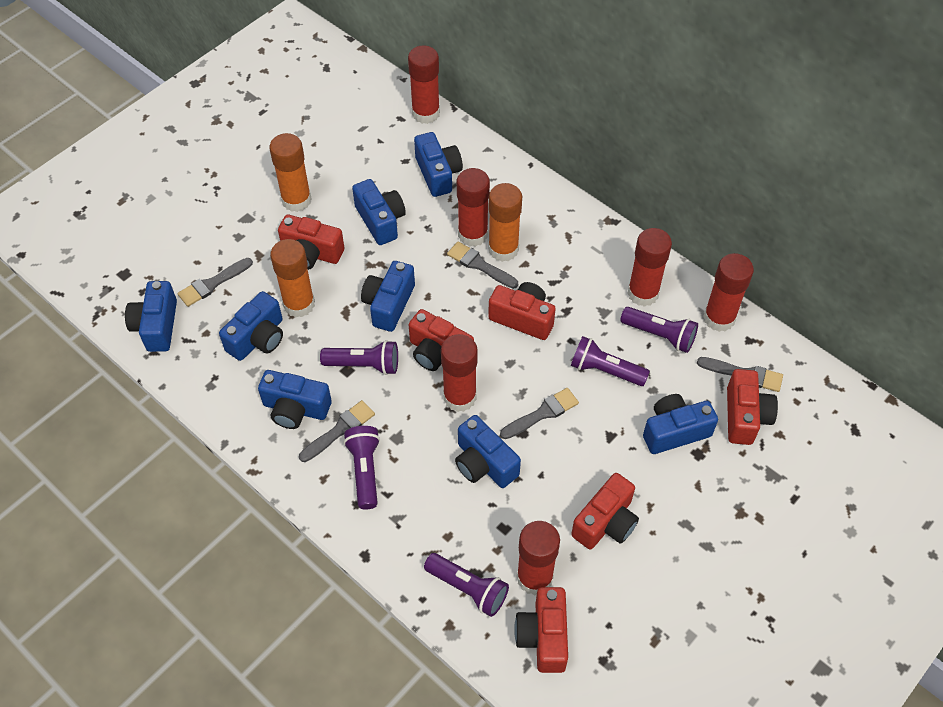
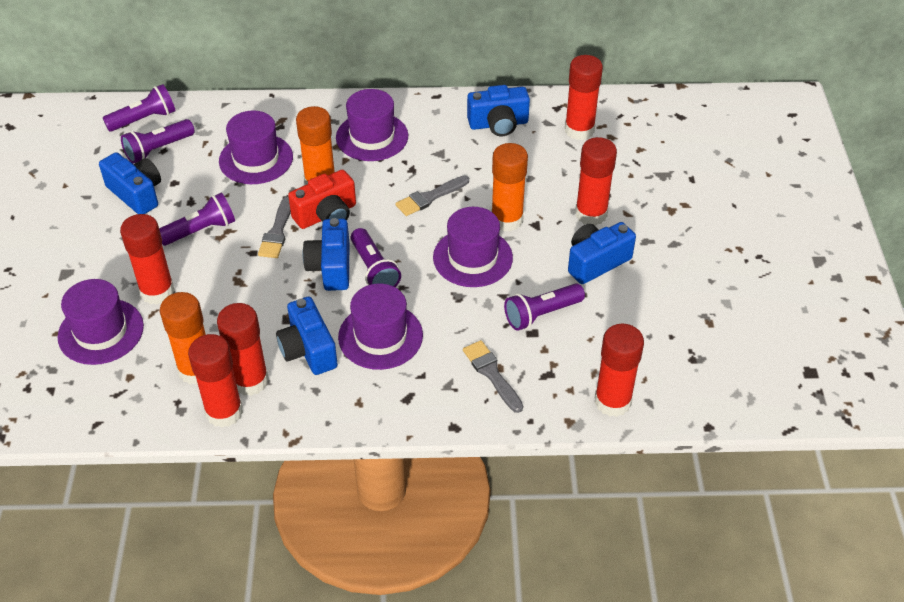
blue camera: 8 -> 5
grey brush: 5 -> 3
purple hat: 0 -> 5
red camera: 6 -> 1

